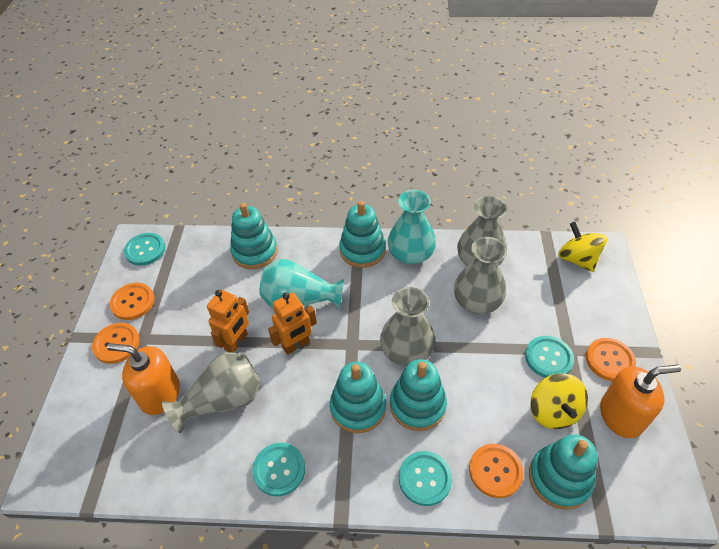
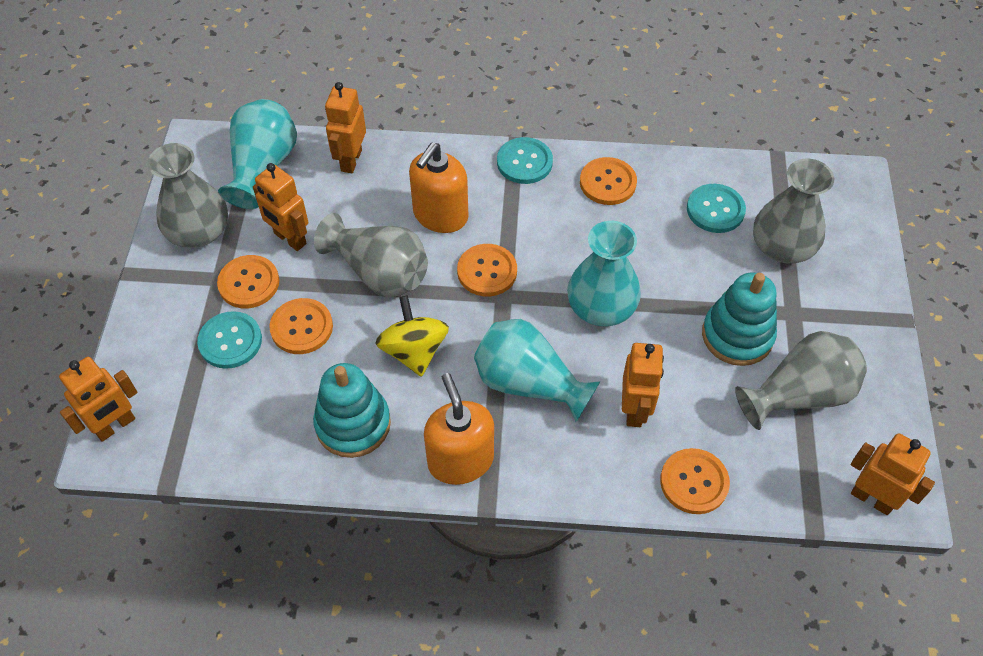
orange button: 4 -> 5
orange robot: 2 -> 5
turquoise button: 4 -> 3
turquoise stacking toy: 5 -> 2
turquoise vase: 2 -> 3
yellow spinning top: 2 -> 1

